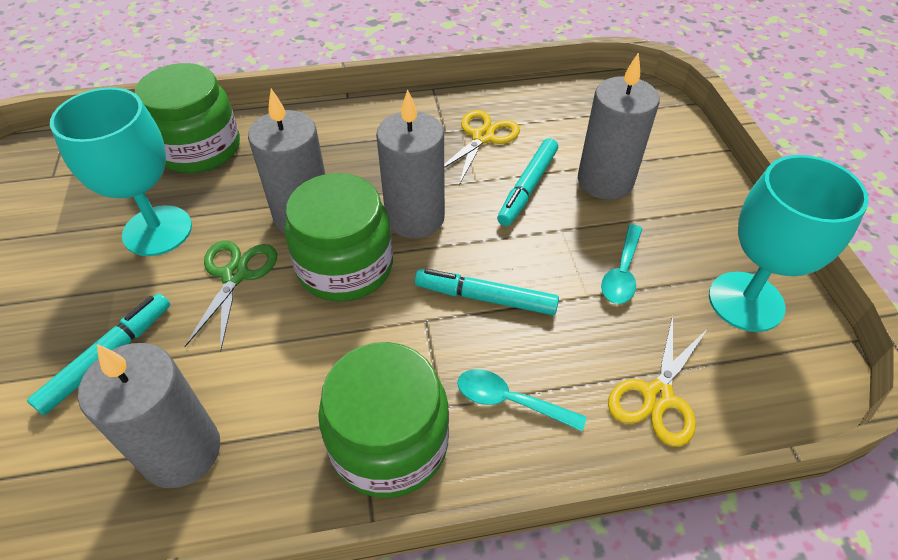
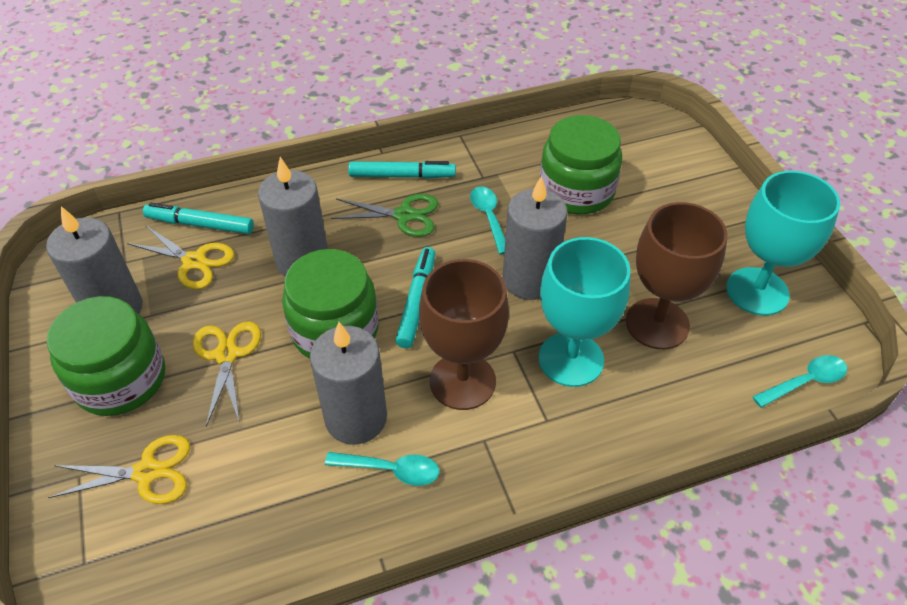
brown goblet: 0 -> 2
turquoise spoon: 2 -> 3
yellow scissors: 2 -> 3

